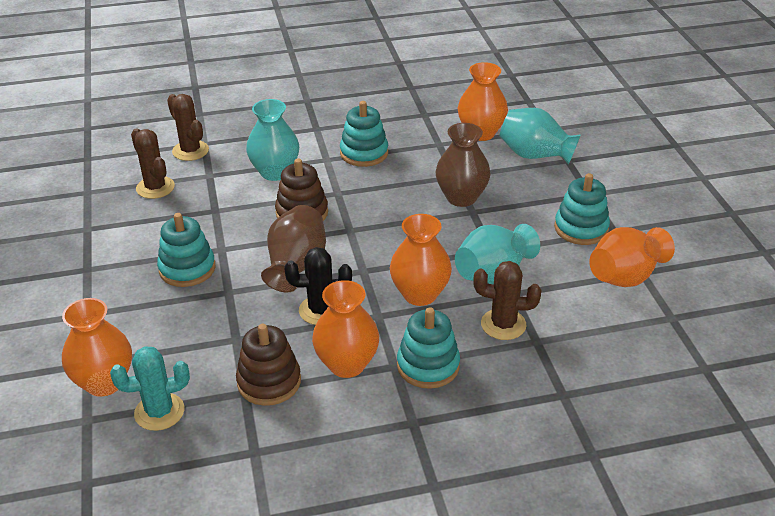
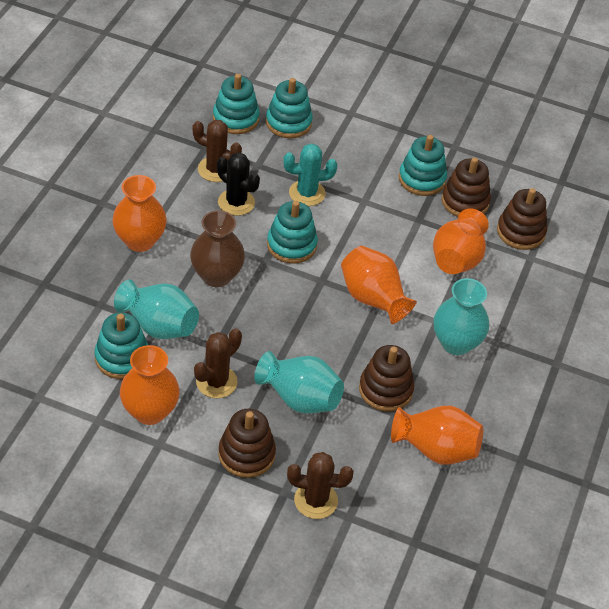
brown stacking toy: 2 -> 4
brown vase: 2 -> 1
turquoise stacking toy: 4 -> 5

